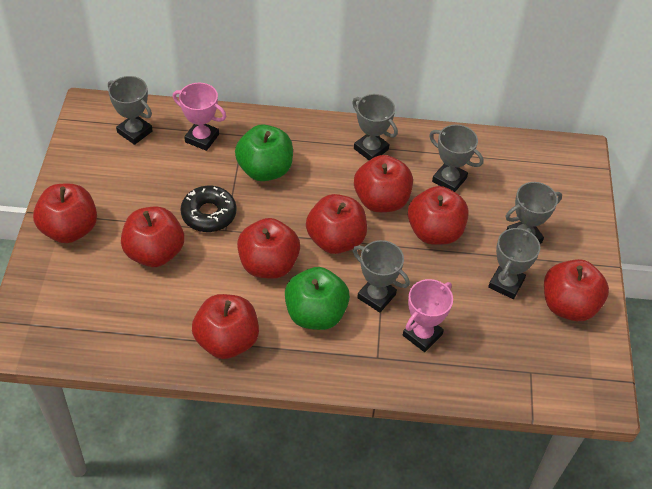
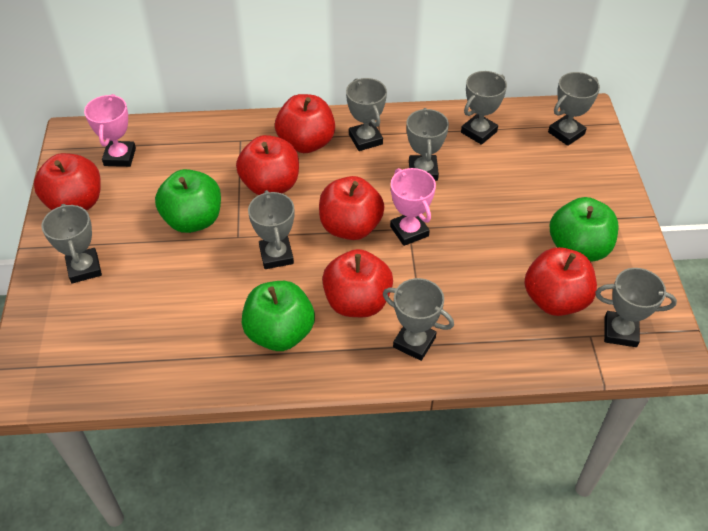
black donut: 1 -> 0
green apple: 2 -> 3
grey trophy: 6 -> 8
red apple: 8 -> 6

